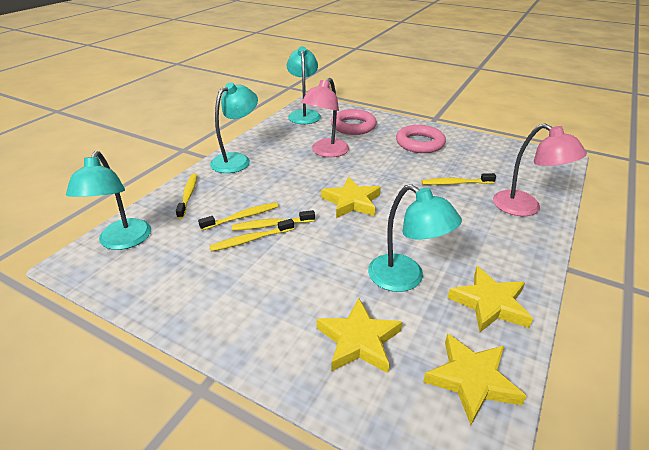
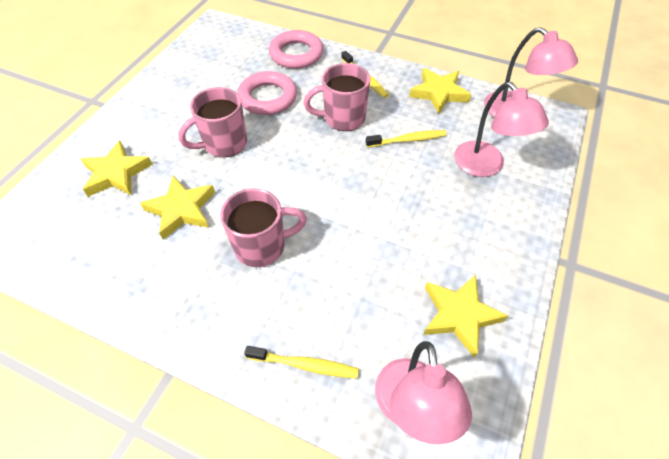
pink lamp: 2 -> 3
pink mug: 0 -> 3
turquoise lamp: 4 -> 0
yellow toothbrush: 5 -> 3

